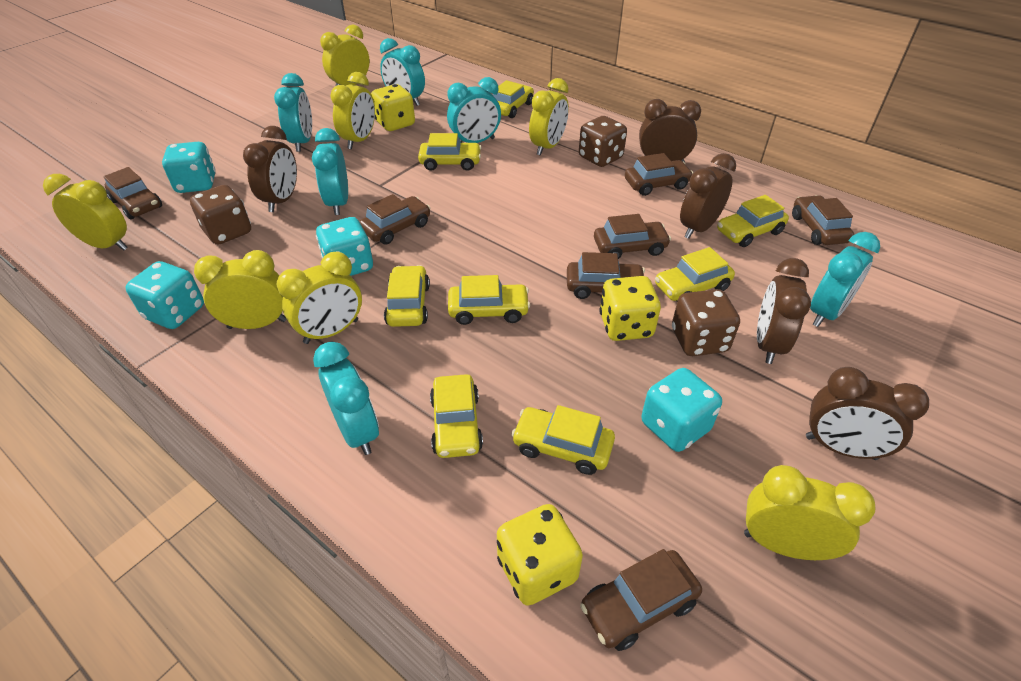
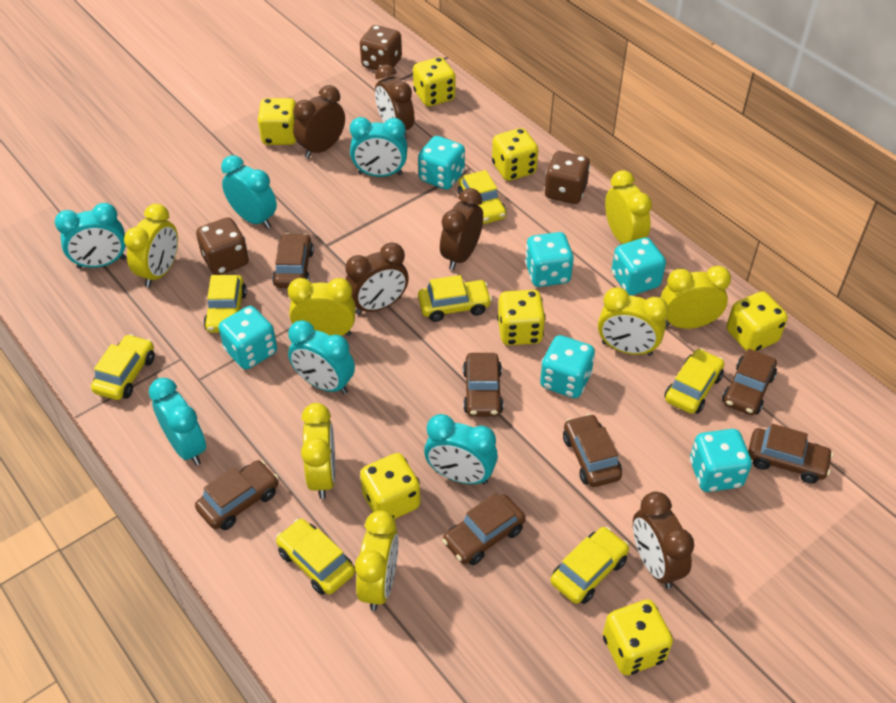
turquoise dice: 4 -> 6
yellow car: 8 -> 7
yellow dice: 3 -> 7

